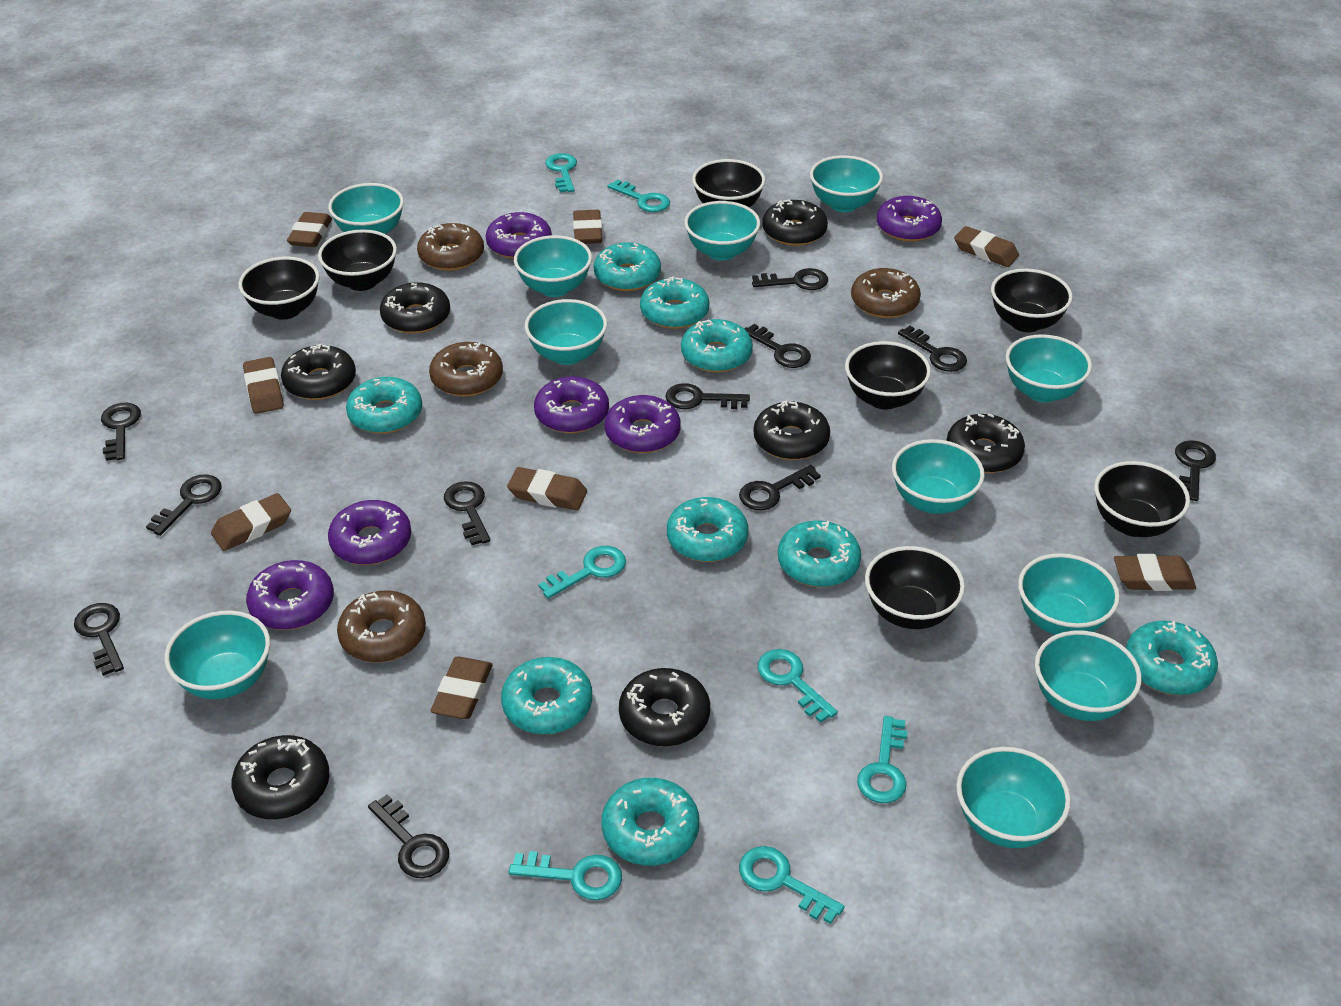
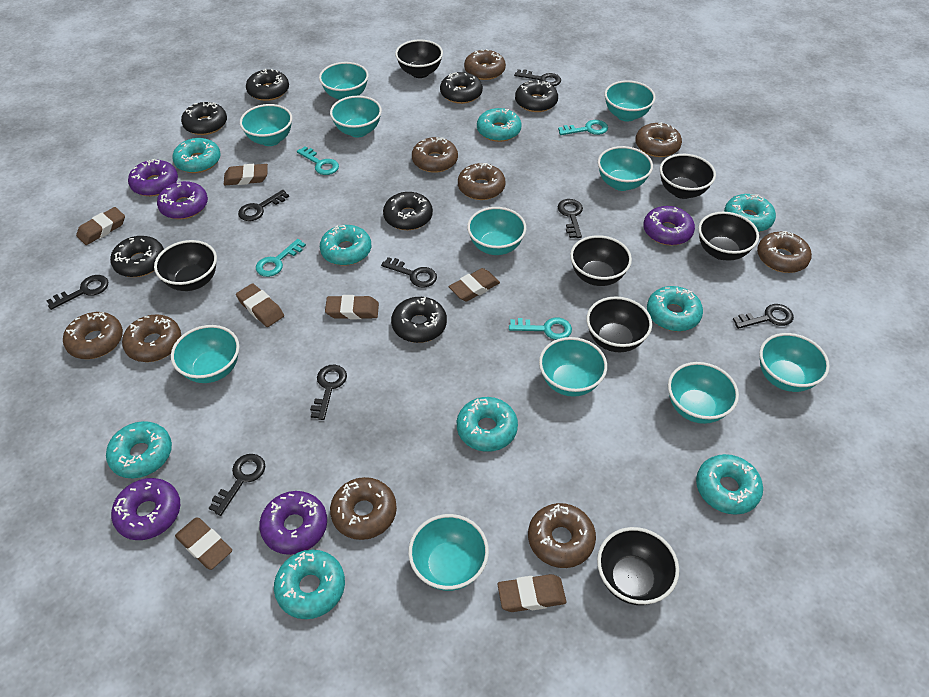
black key: 11 -> 8
brown donut: 4 -> 9
brown eraser: 8 -> 7
purple donut: 6 -> 5
turquoise key: 7 -> 4

